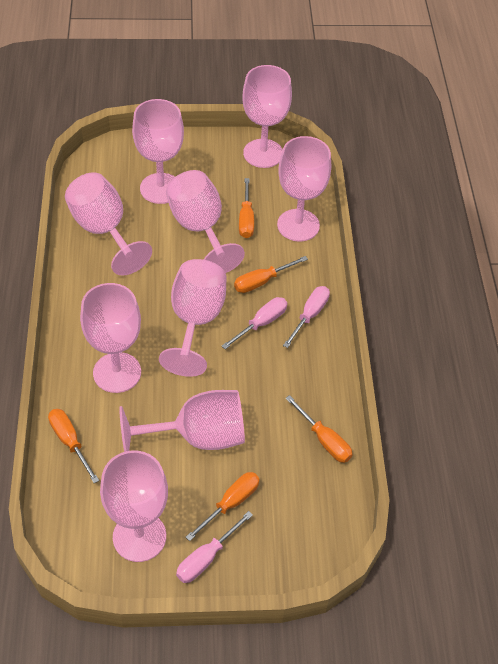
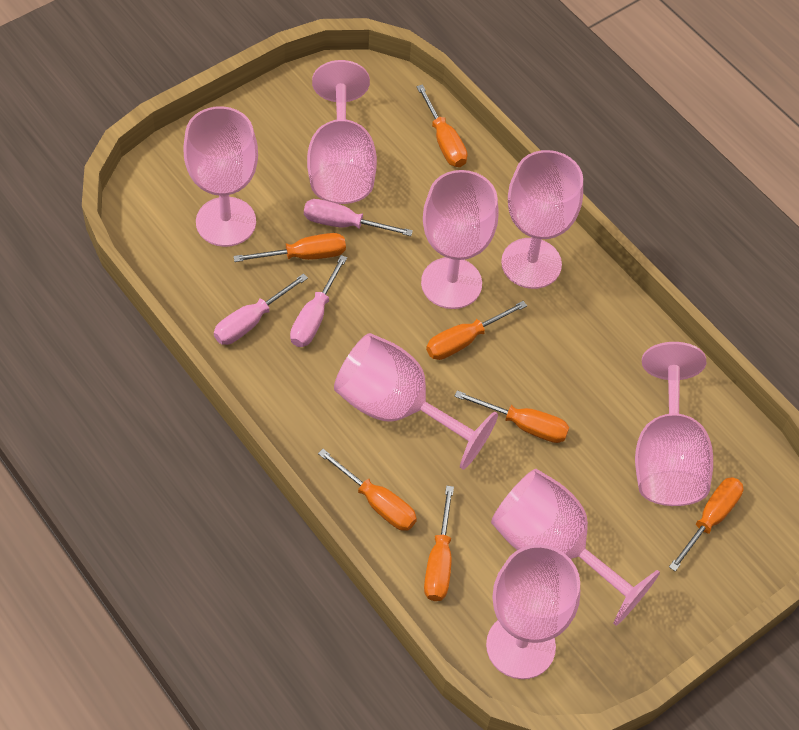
orange screwdriver: 5 -> 7
pink goblet: 9 -> 8

